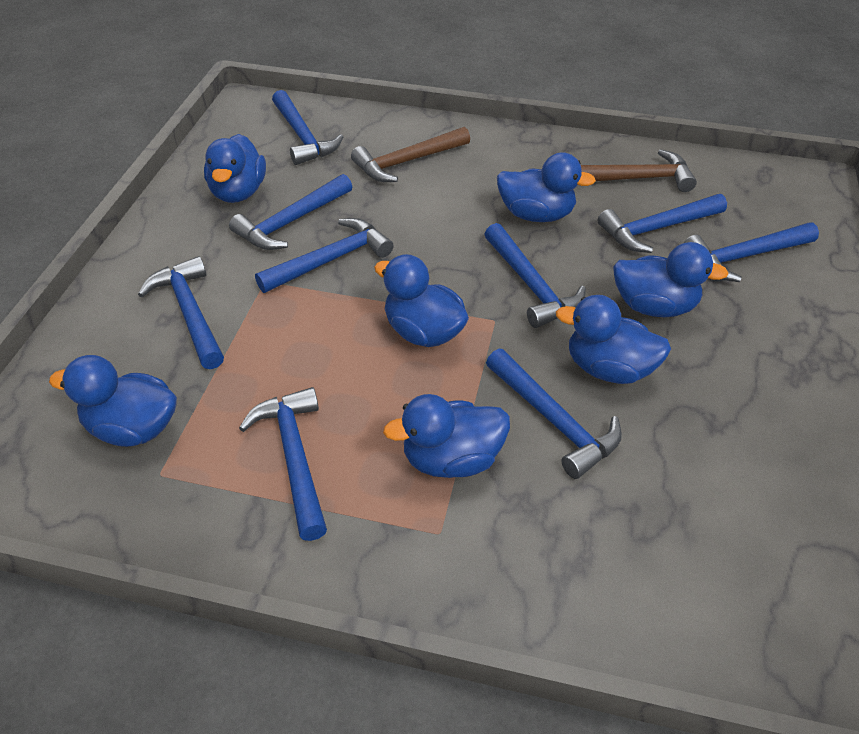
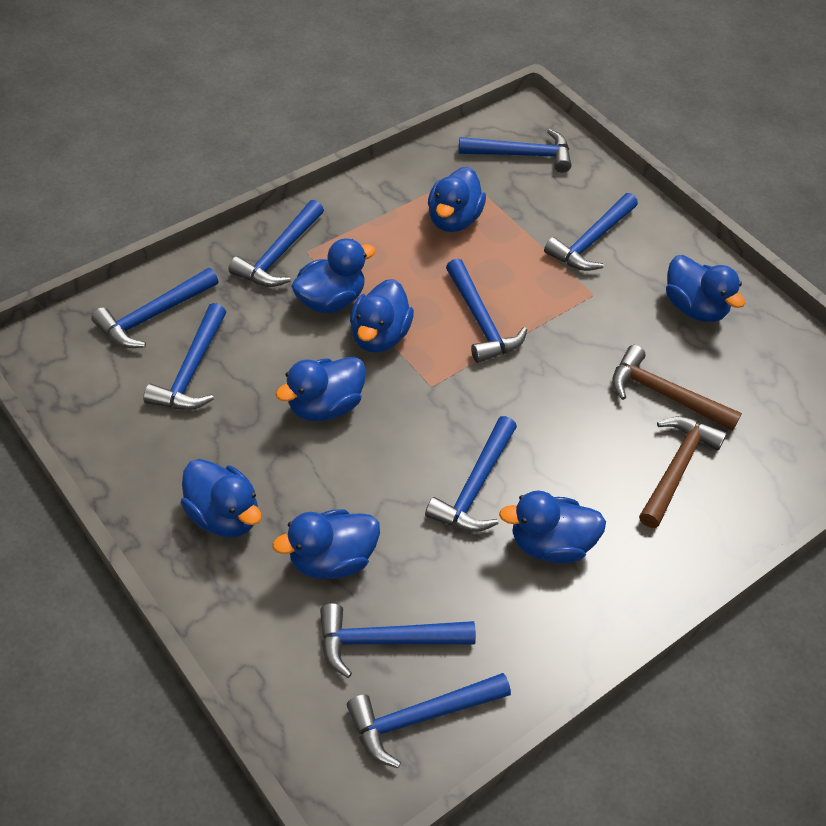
blue duck: 7 -> 8

